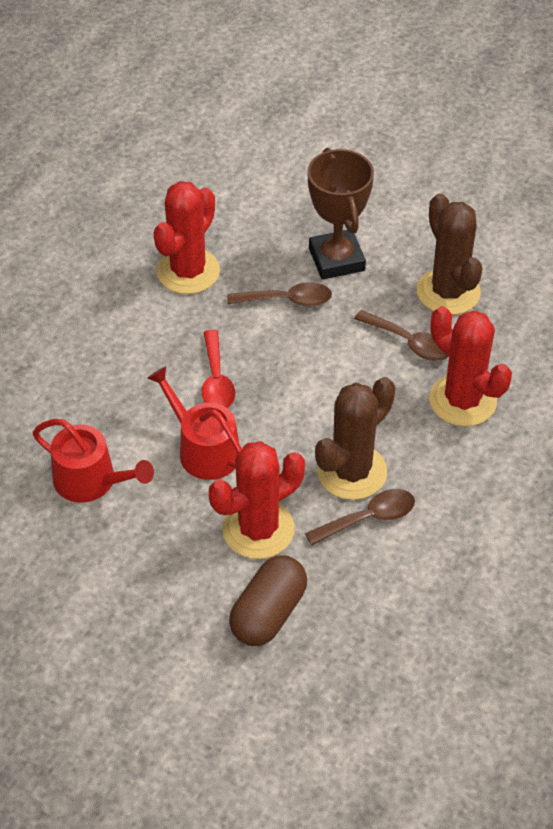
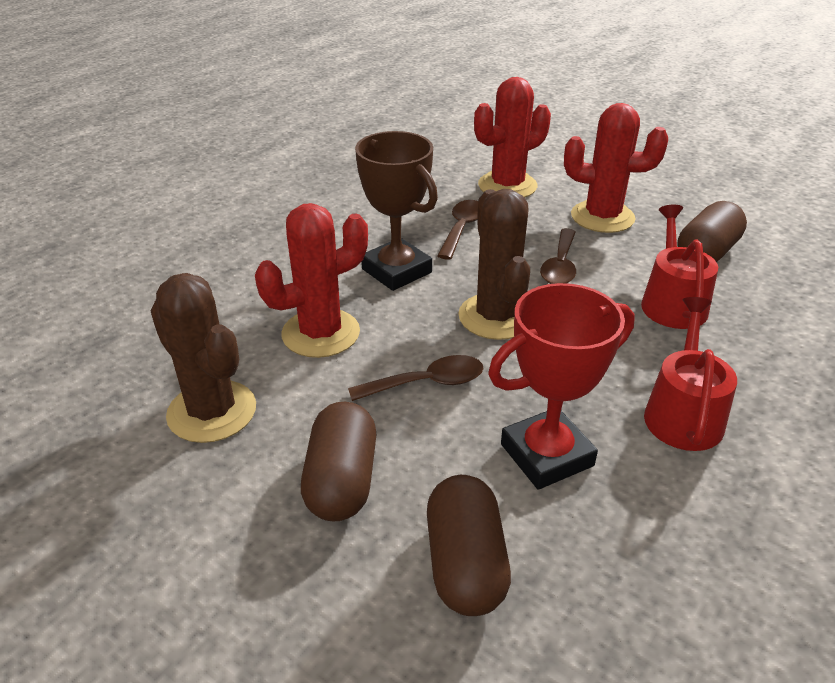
brown capsule: 1 -> 3
red spoon: 1 -> 0
red trophy: 0 -> 1

